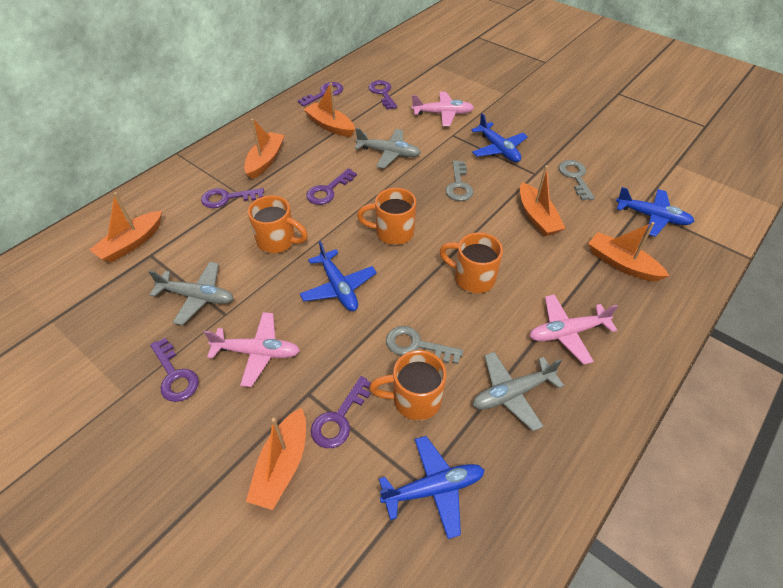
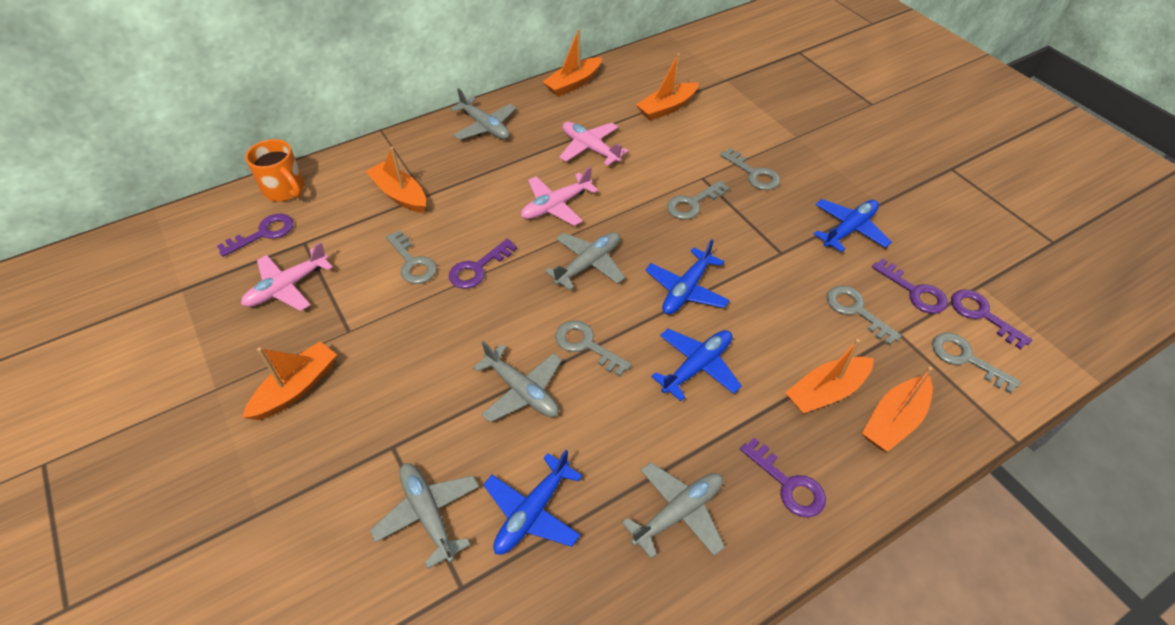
grey key: 3 -> 6
grey plane: 3 -> 5
orange mug: 4 -> 1
purple key: 6 -> 5

